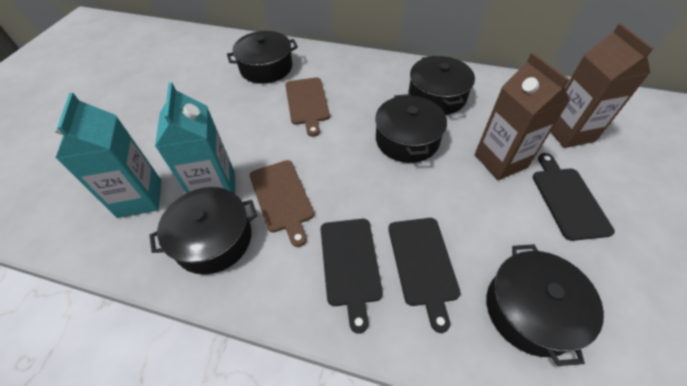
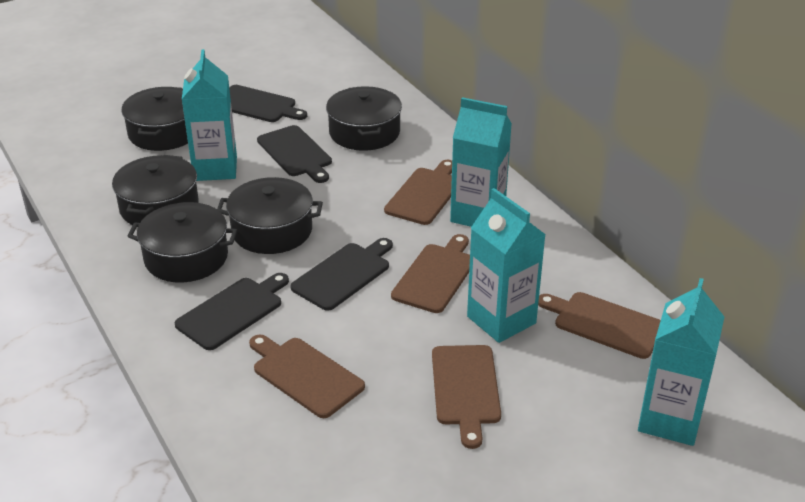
black cutting board: 3 -> 4
brown carton: 2 -> 0
brown cutting board: 2 -> 5
turquoise carton: 2 -> 4

